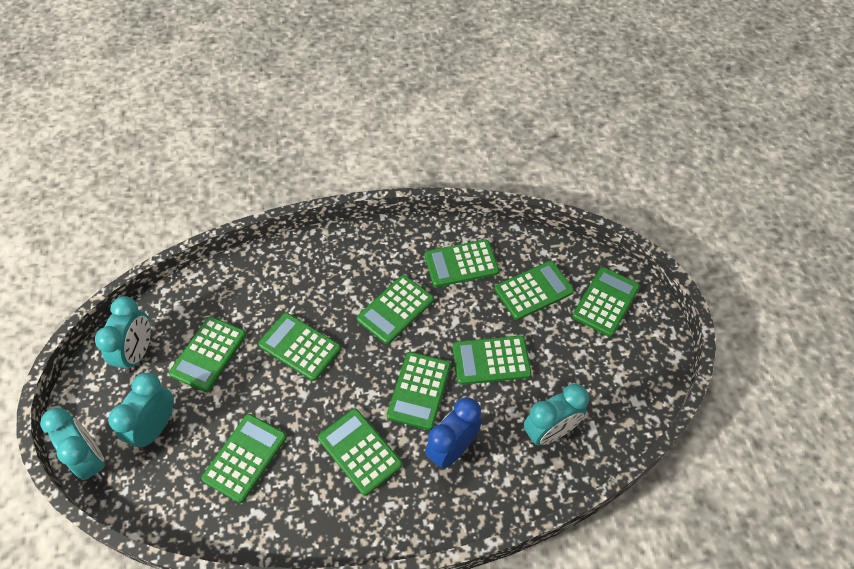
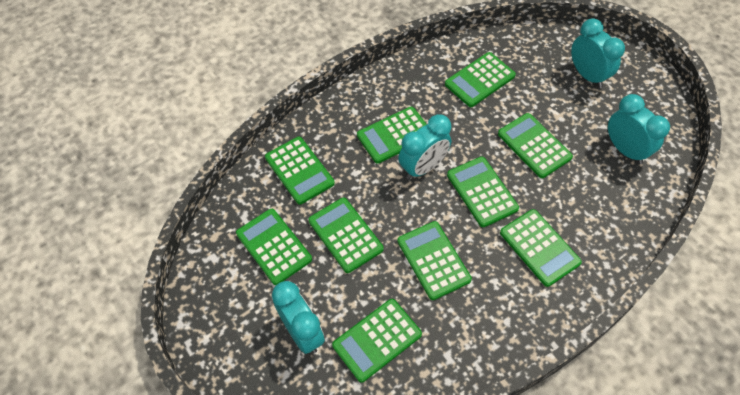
blue clock: 1 -> 0

